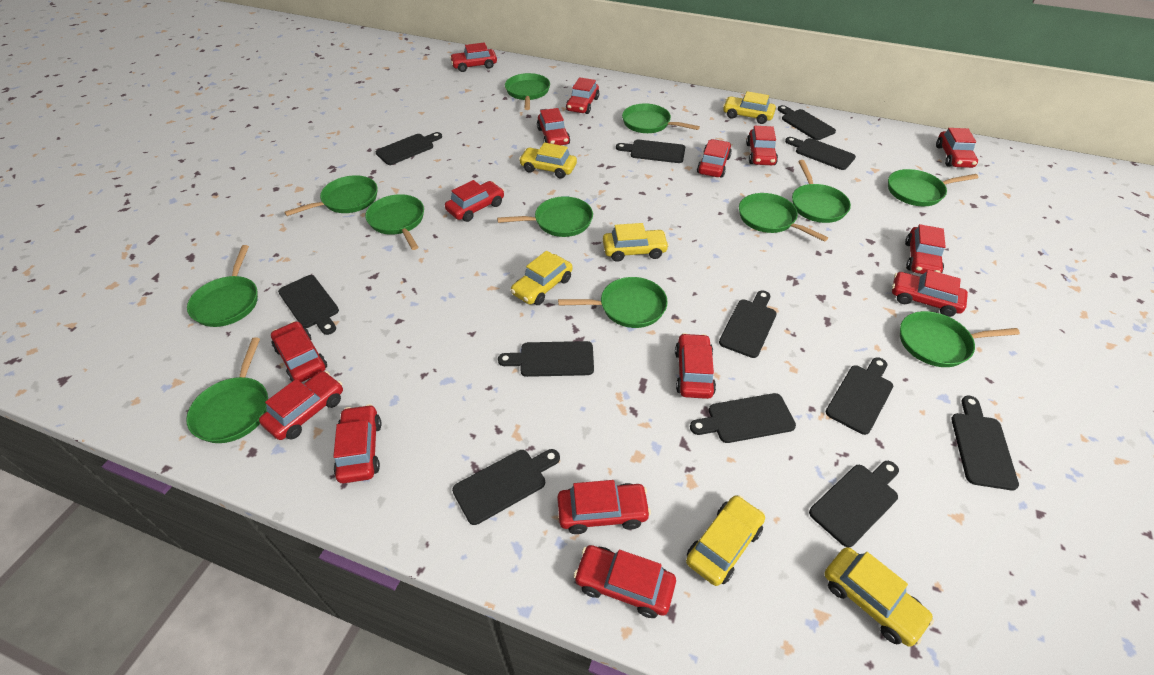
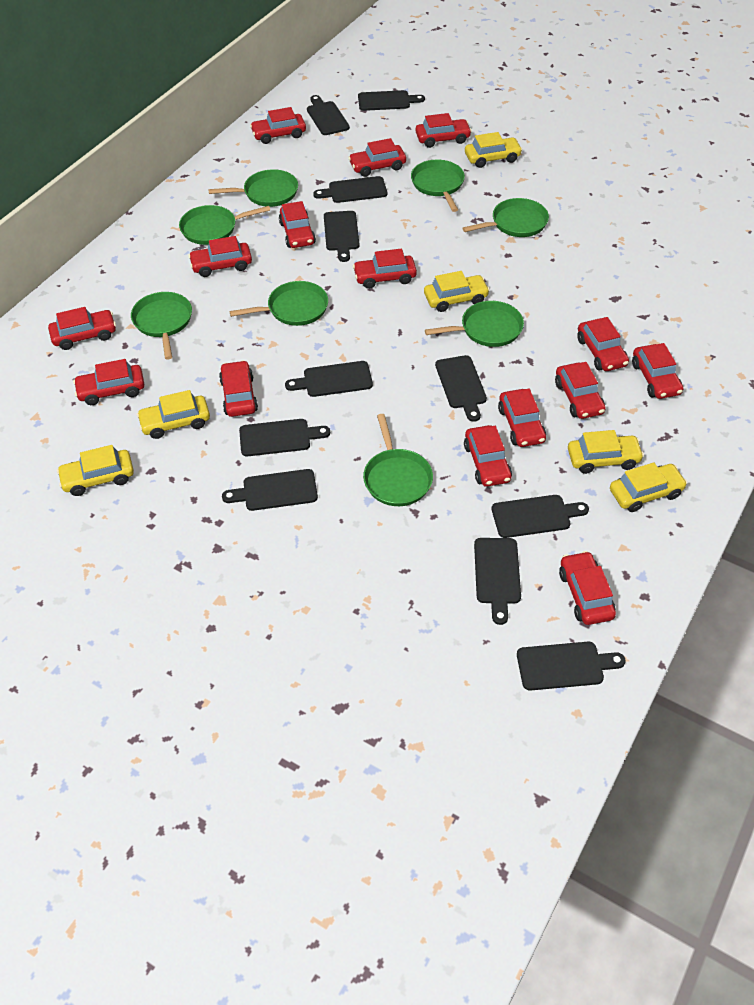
black cutting board: 12 -> 11
green pan: 12 -> 8

